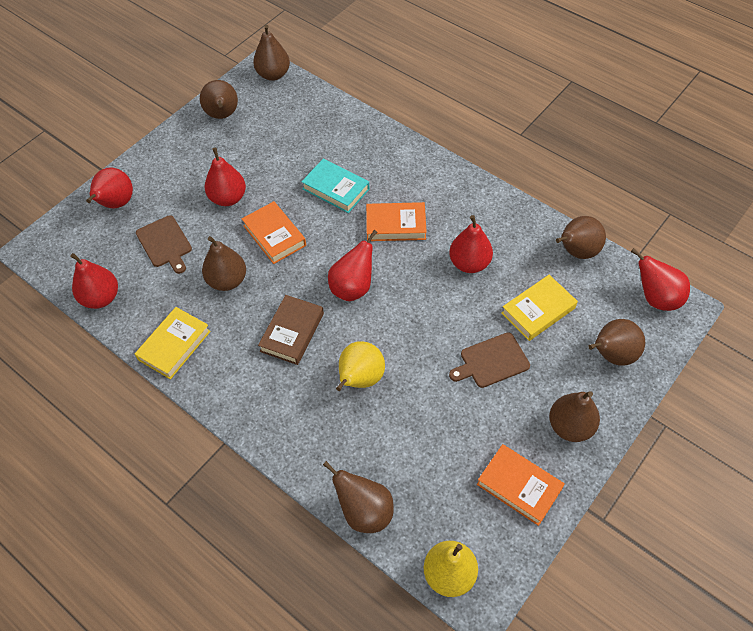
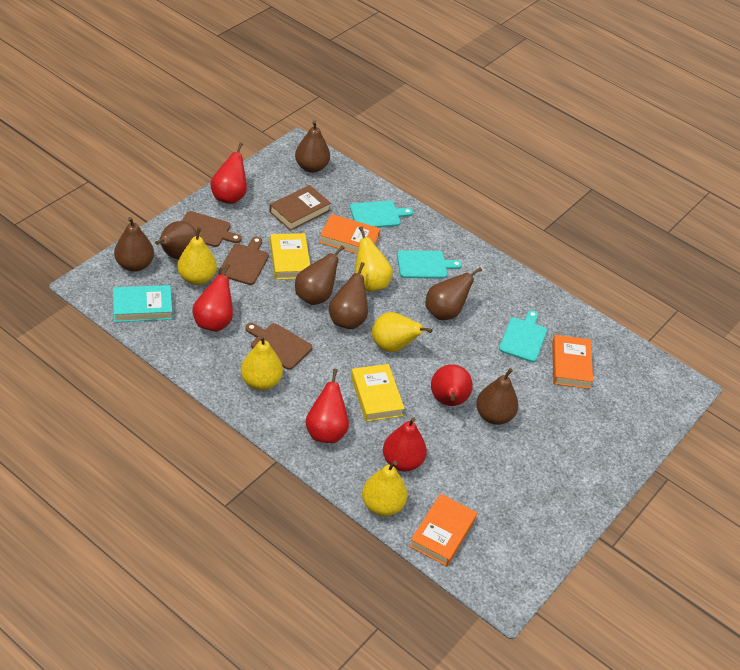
brown cutting board: 2 -> 3
red pear: 6 -> 5
turquoise cutting board: 0 -> 3
yellow pear: 2 -> 5

